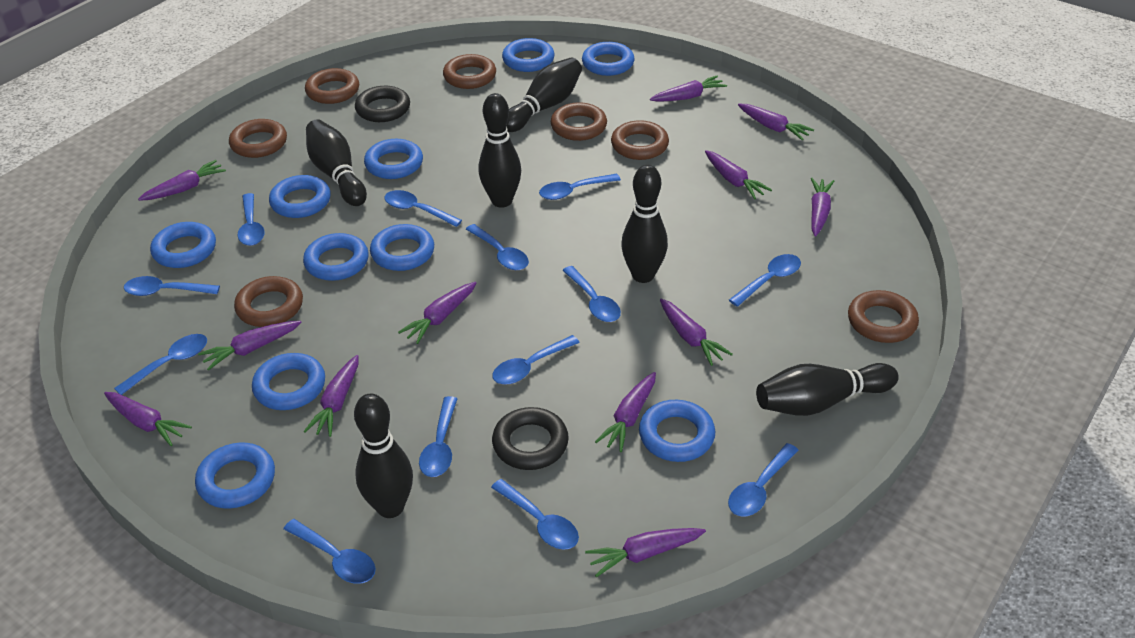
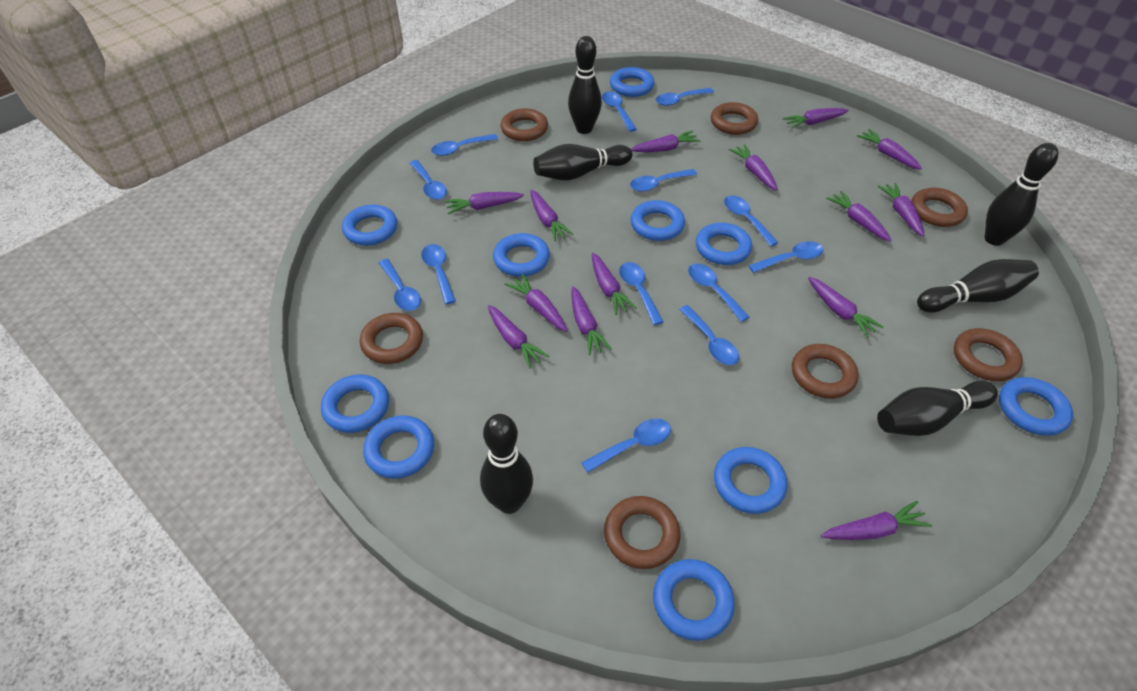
black ring: 2 -> 0
purple carrot: 12 -> 14

